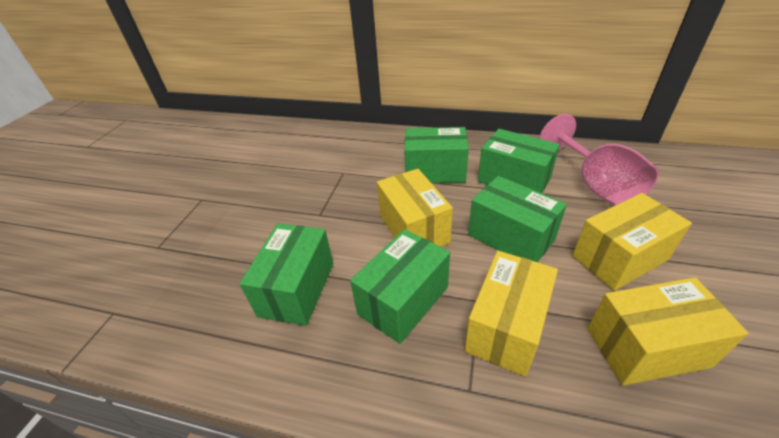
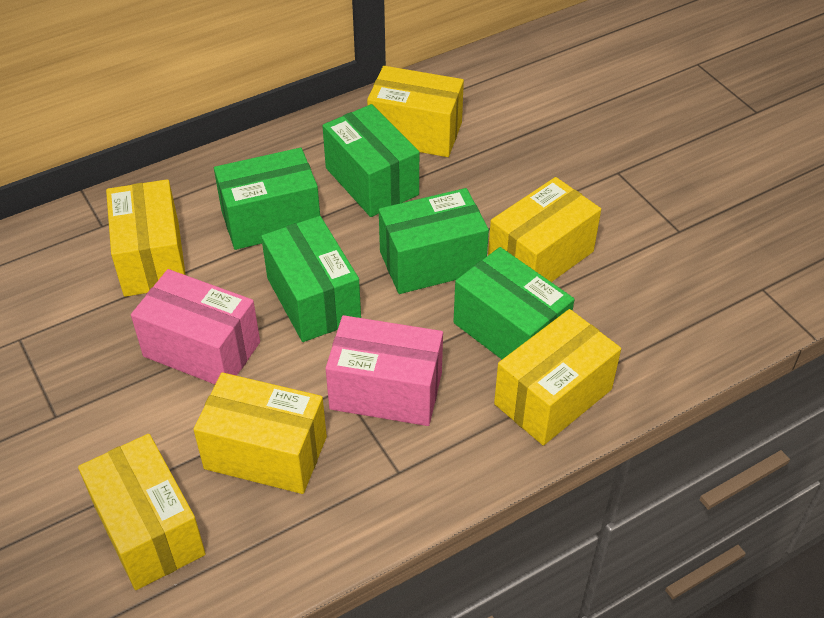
pink box: 0 -> 2
pink goblet: 1 -> 0
yellow box: 4 -> 6

